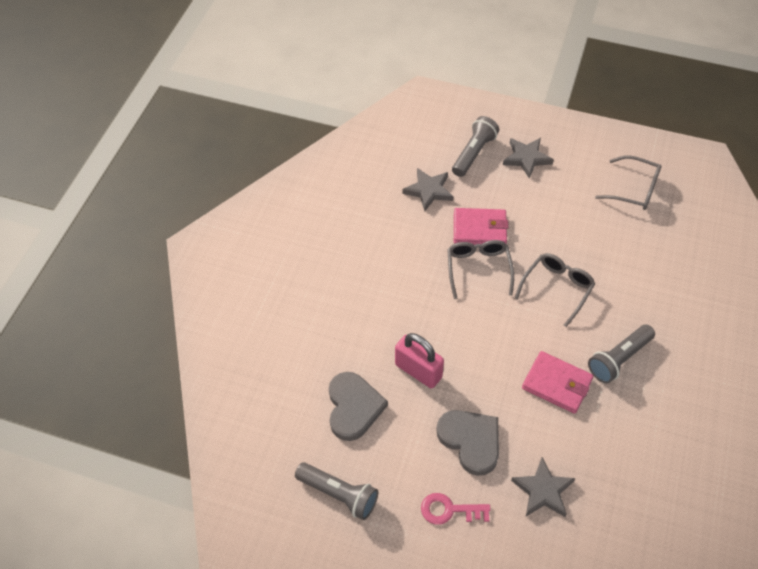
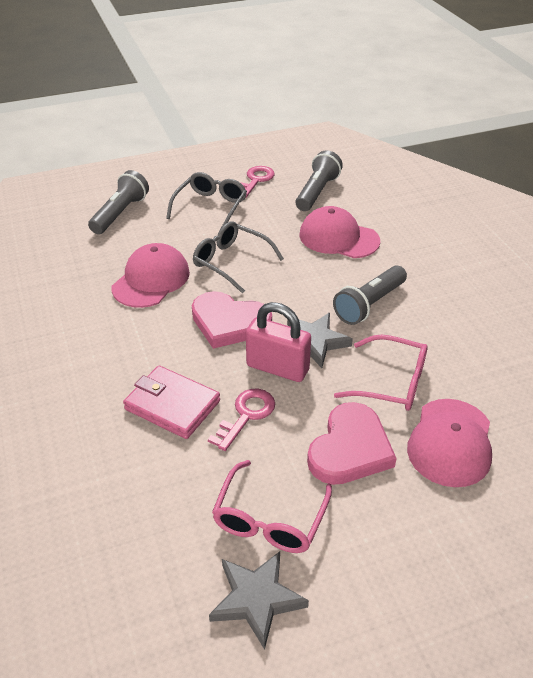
grey glasses: 3 -> 2
grey heart: 2 -> 0
grey star: 3 -> 2
pink cap: 0 -> 3
pink glasses: 0 -> 2
pink heart: 0 -> 2
pink key: 1 -> 2
pink wallet: 2 -> 1

